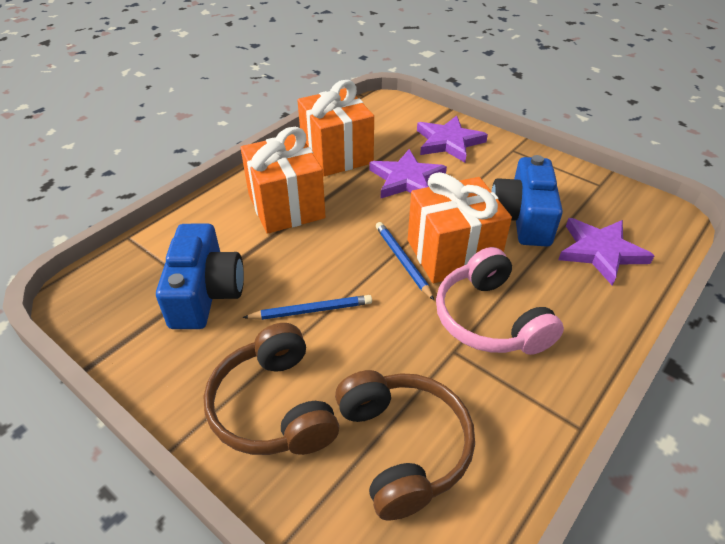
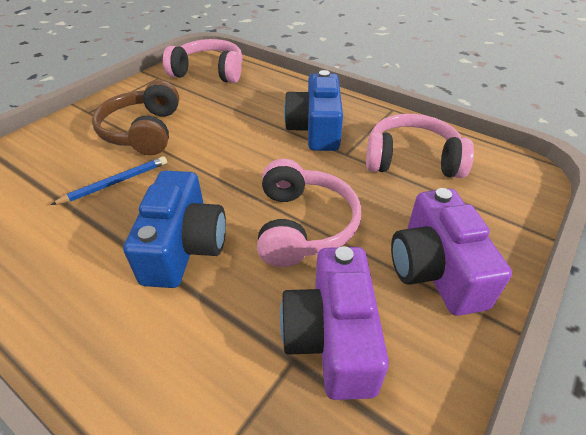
blue pencil: 2 -> 1
brown headphones: 2 -> 1
orange gift: 3 -> 0
pink headphones: 1 -> 3
purple camera: 0 -> 2
purple star: 3 -> 0

